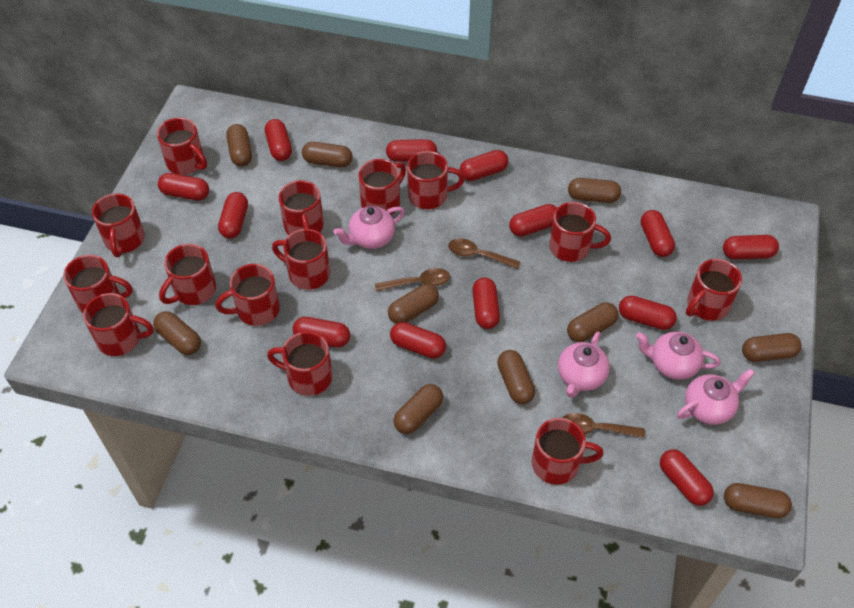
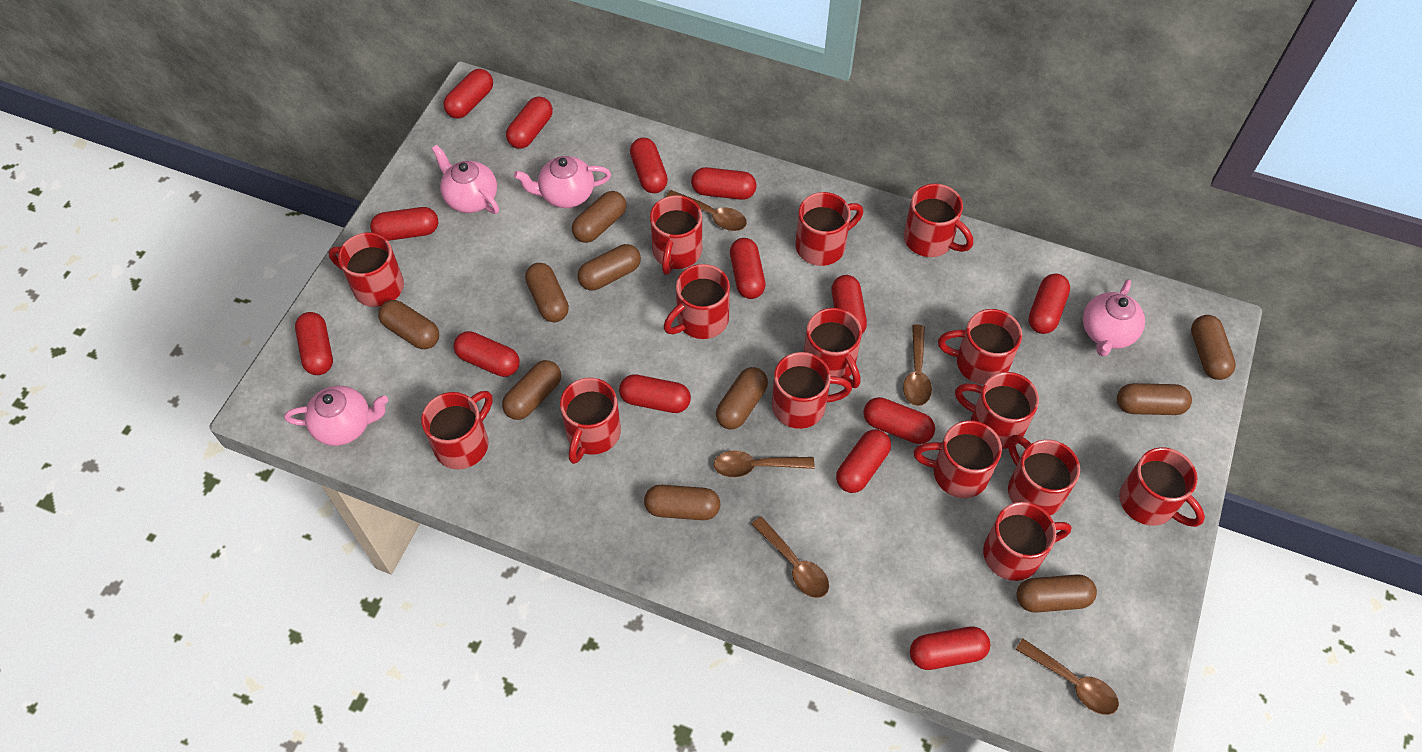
brown spoon: 3 -> 5
red capsule: 13 -> 14
red mug: 14 -> 15

